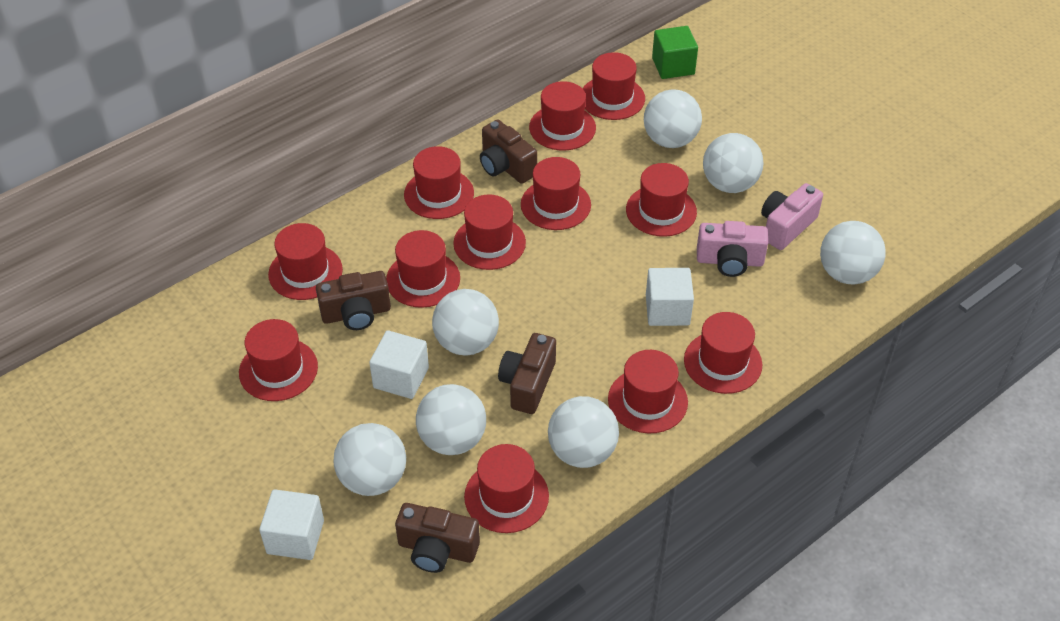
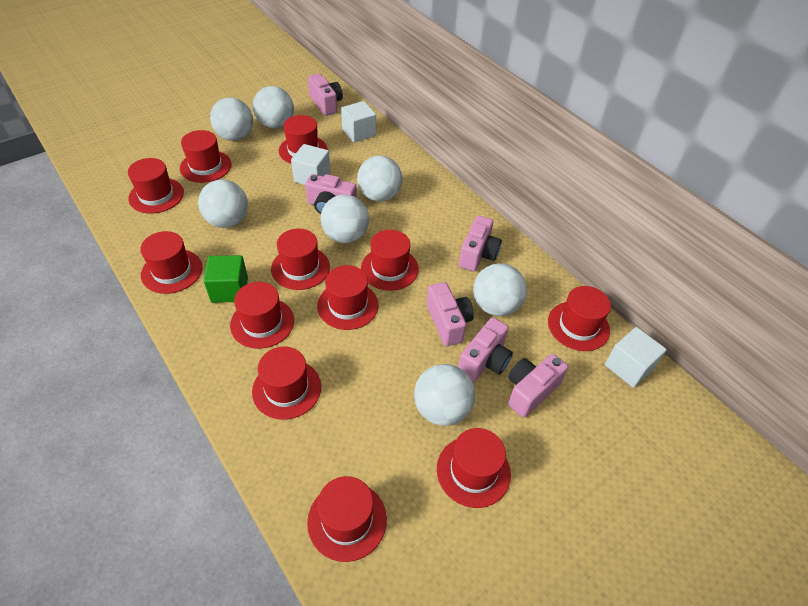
brown camera: 4 -> 0
pink camera: 2 -> 6

